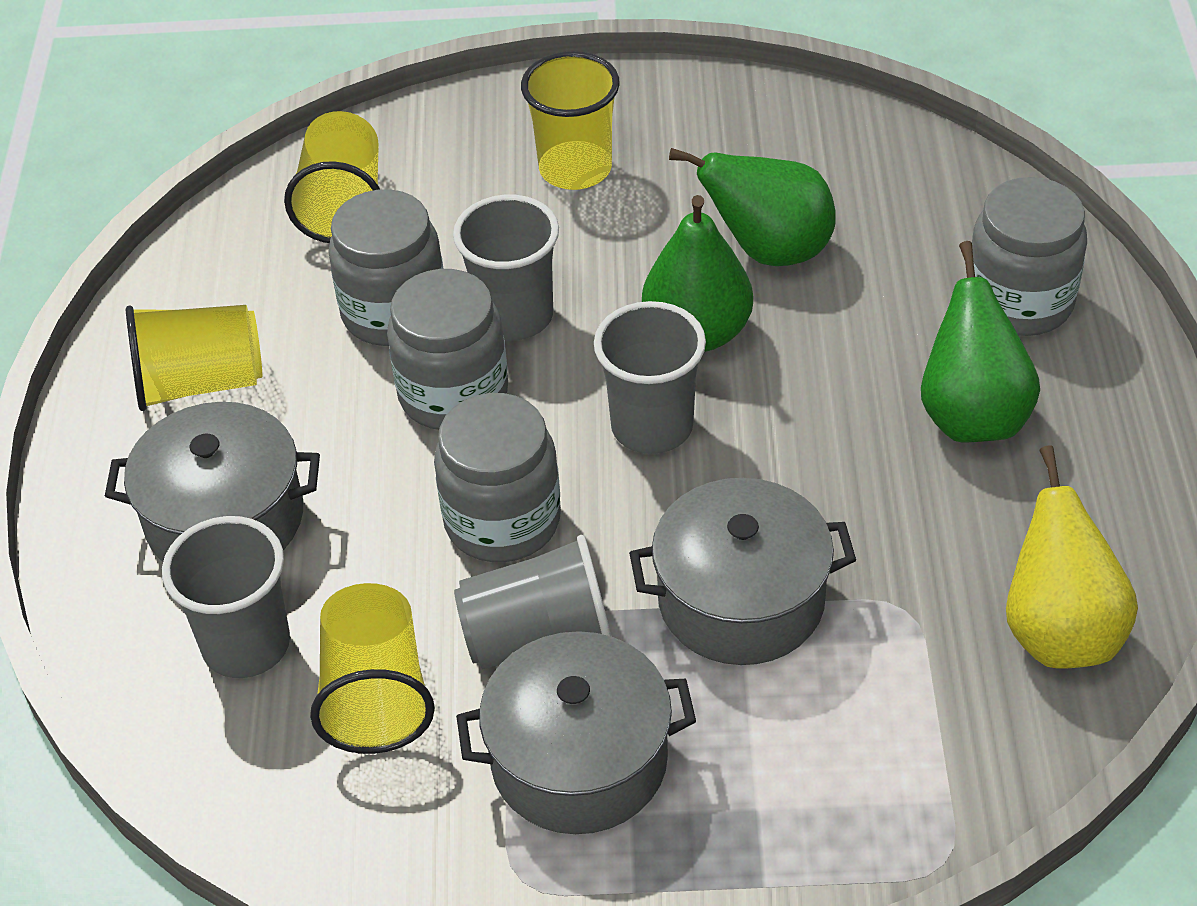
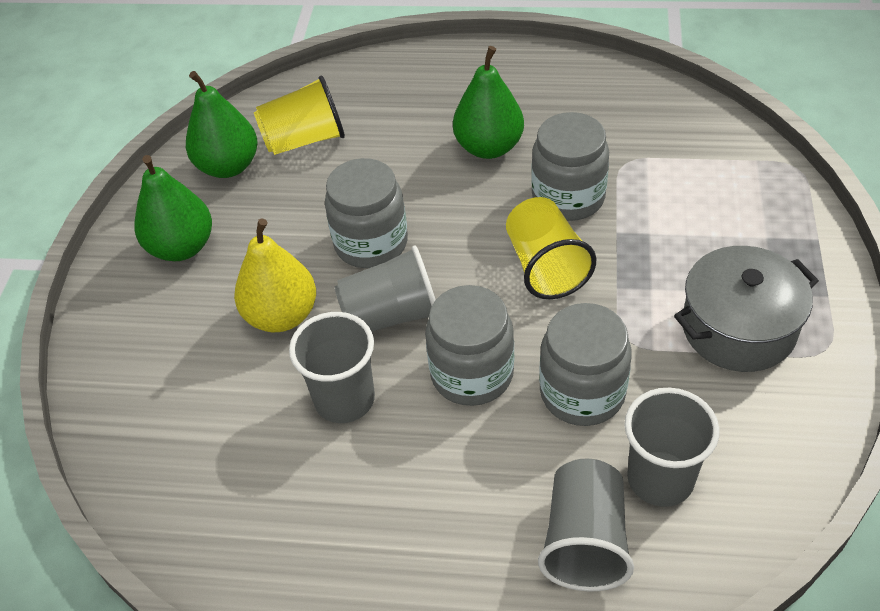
grey pot: 3 -> 1
yellow cup: 4 -> 2

